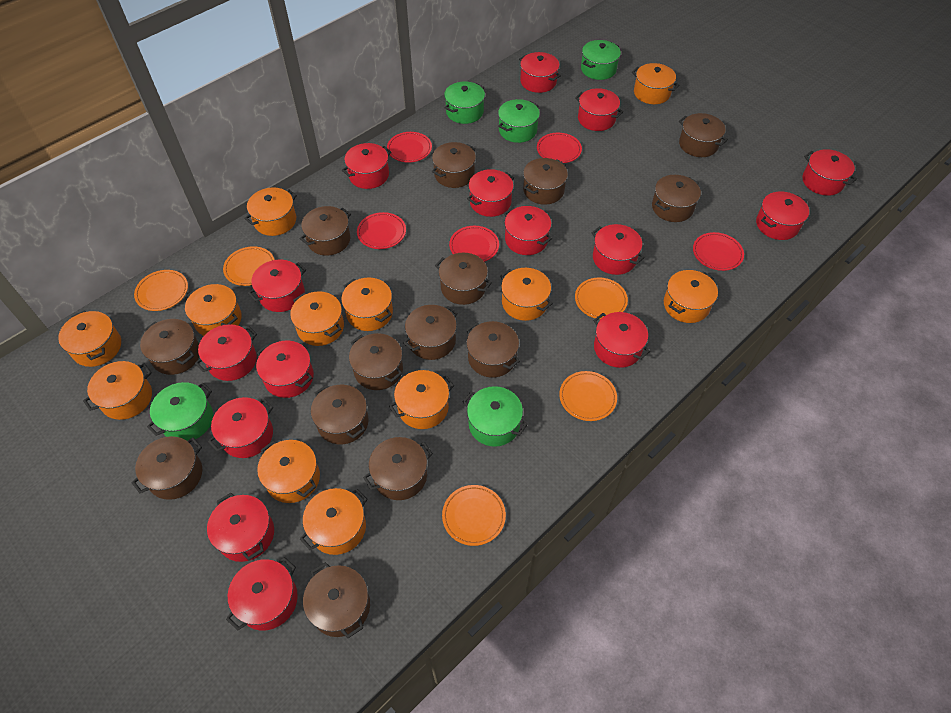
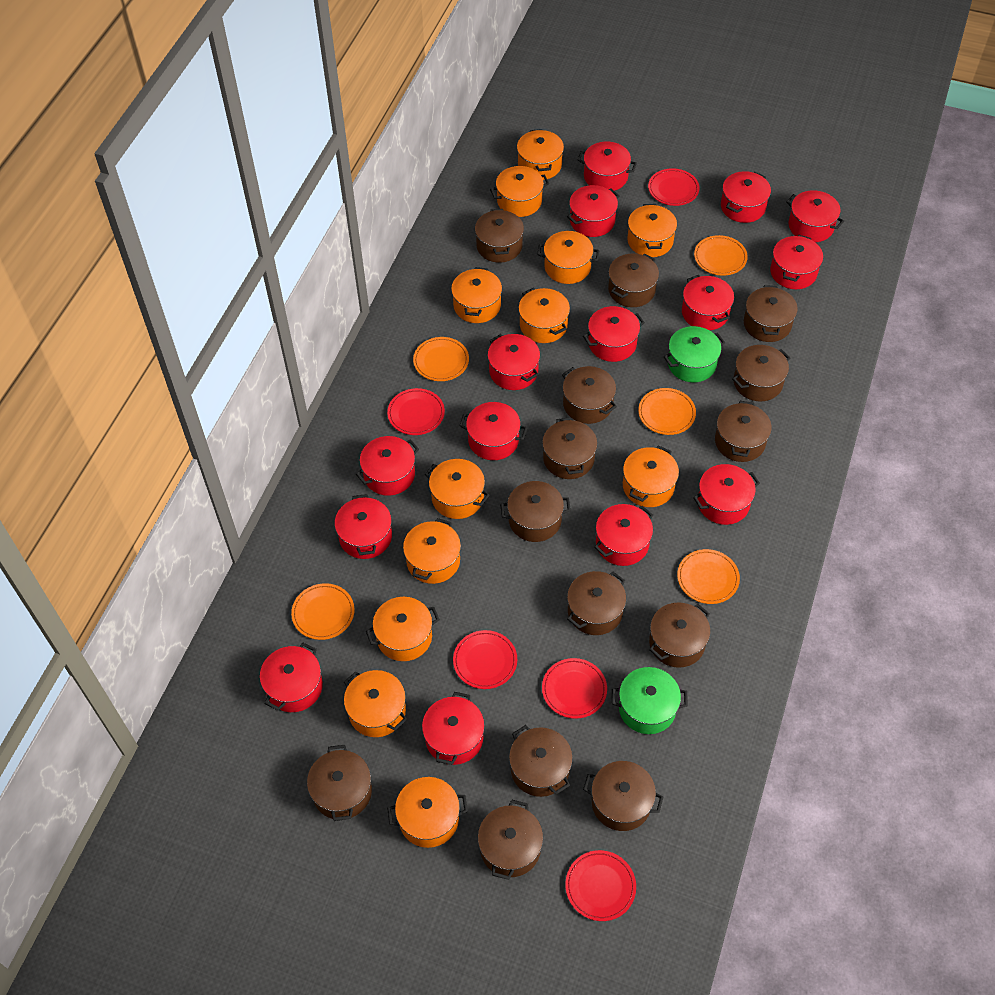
green pot: 5 -> 2

